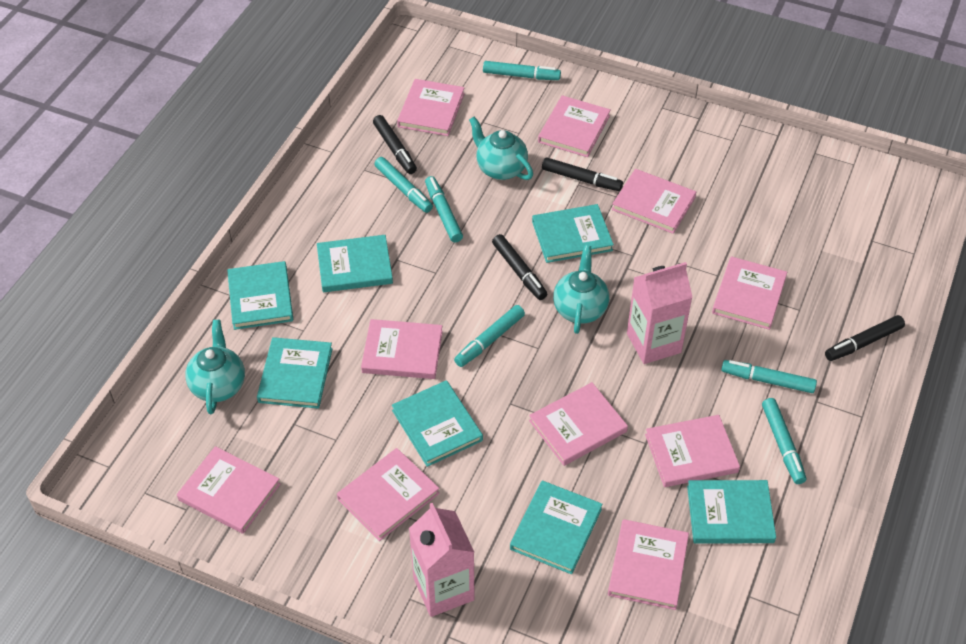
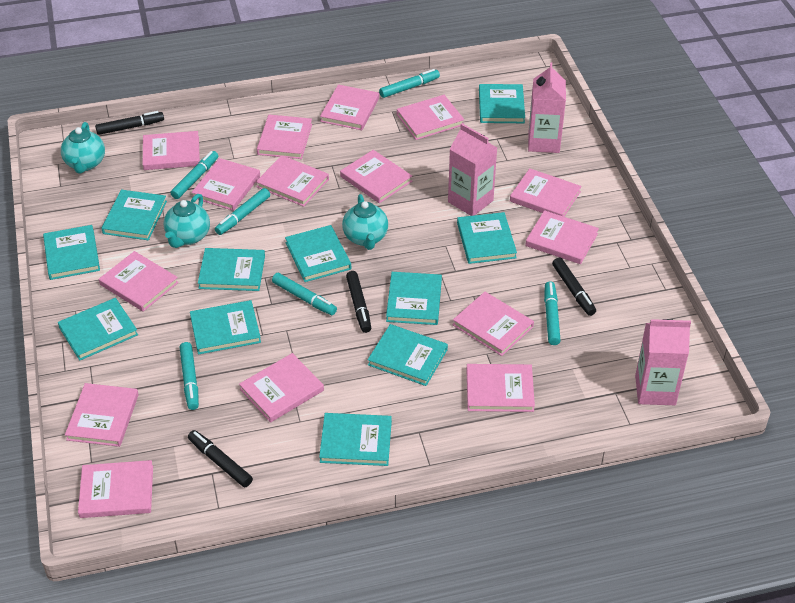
pink book: 10 -> 15
pink carton: 2 -> 3
turquoise book: 7 -> 11

